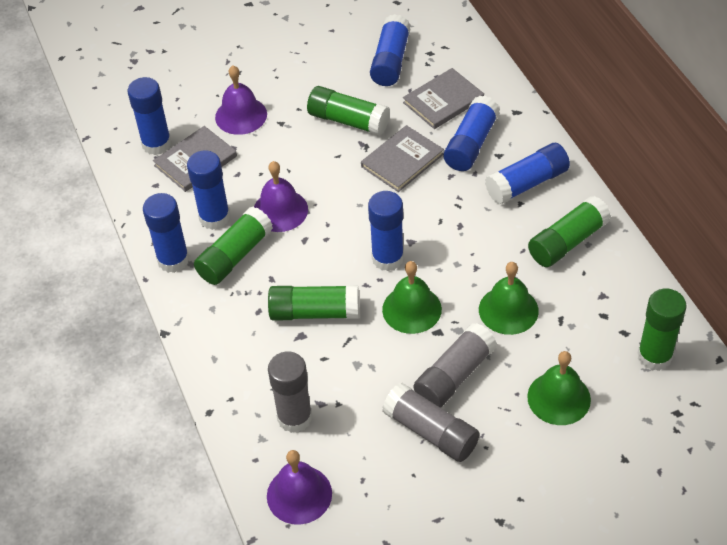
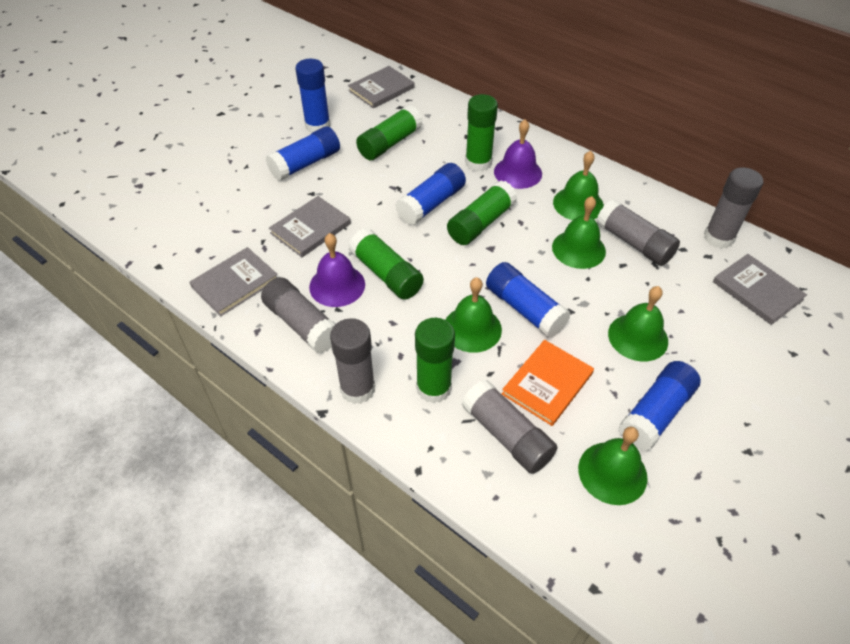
blue glue stick: 7 -> 5
green bell: 3 -> 5
grey book: 3 -> 4
grey glue stick: 3 -> 5
orange book: 0 -> 1
purple bell: 3 -> 2

